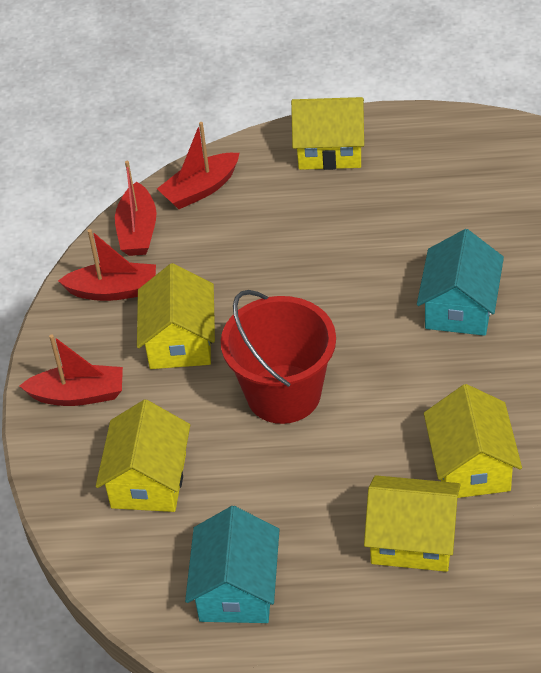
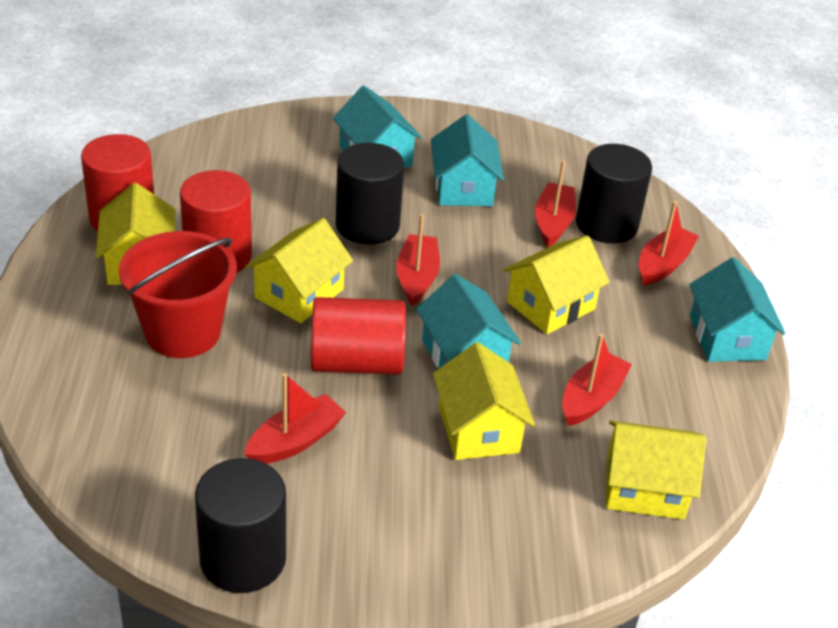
black cylinder: 0 -> 3
red boat: 4 -> 5
red cylinder: 0 -> 3
turquoise house: 2 -> 4

